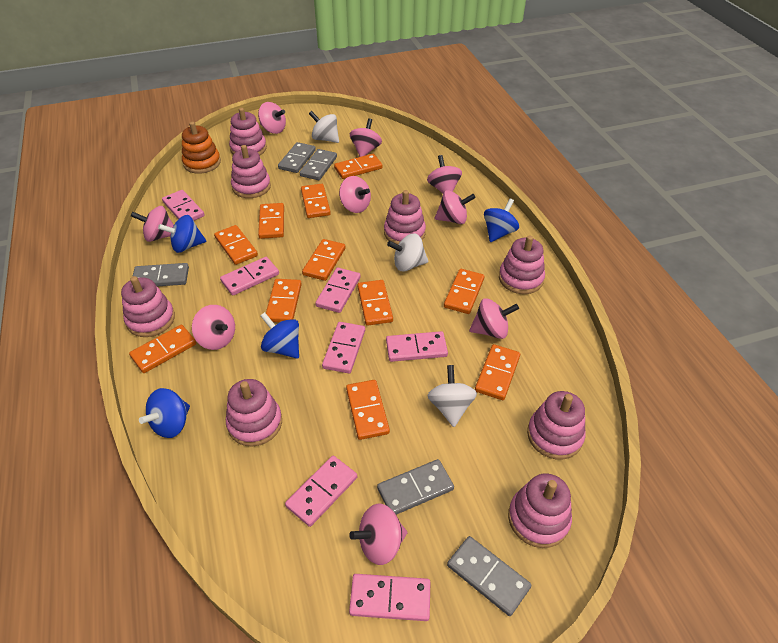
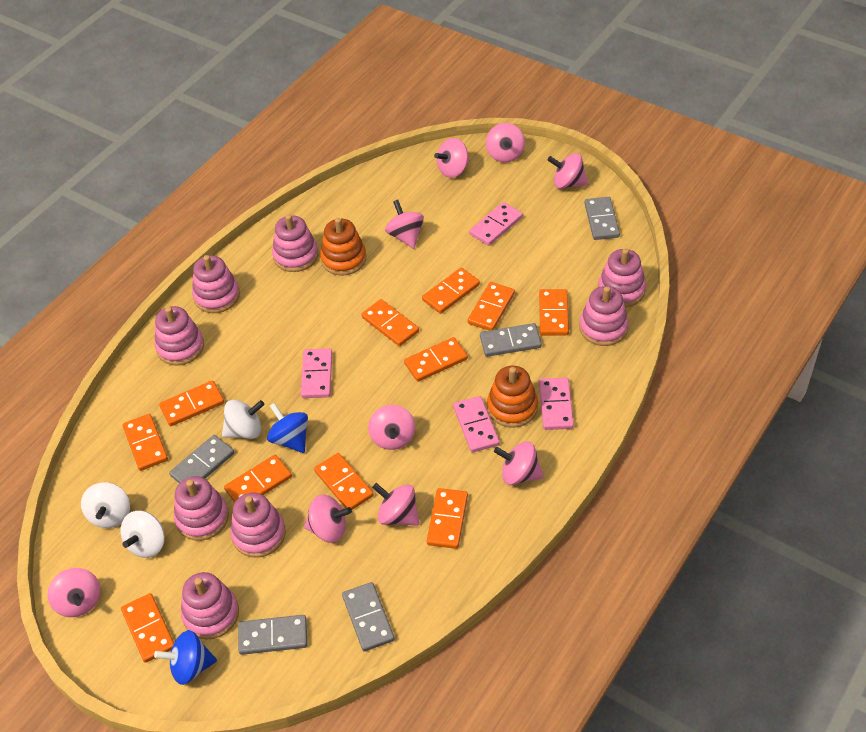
blue spinning top: 4 -> 2
orange stacking toy: 1 -> 2
pink domino: 7 -> 4

